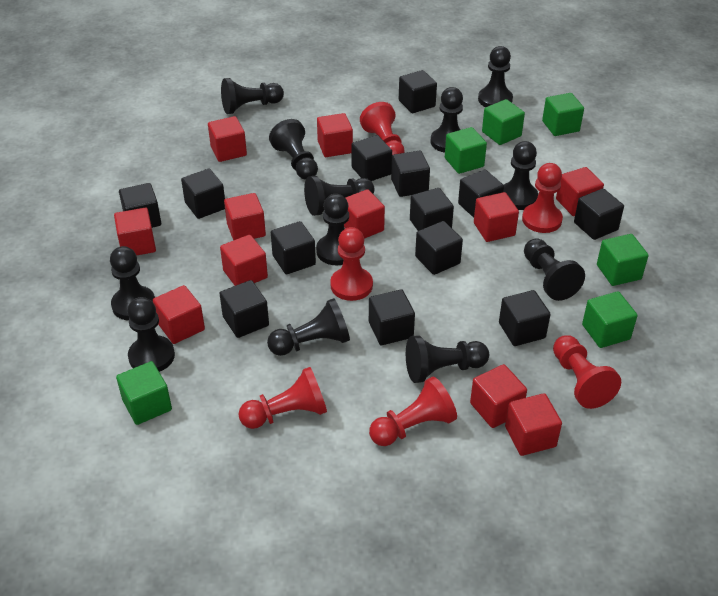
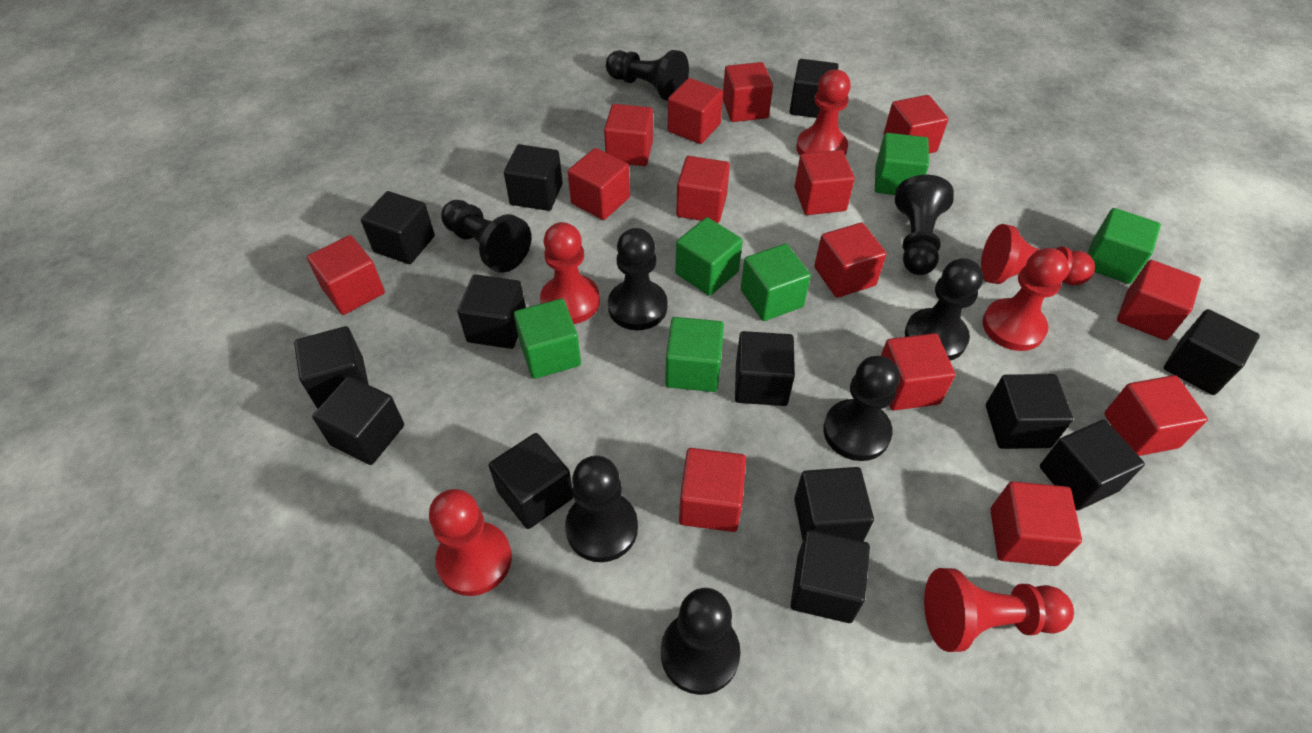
black pawn: 12 -> 8
red cube: 11 -> 14

